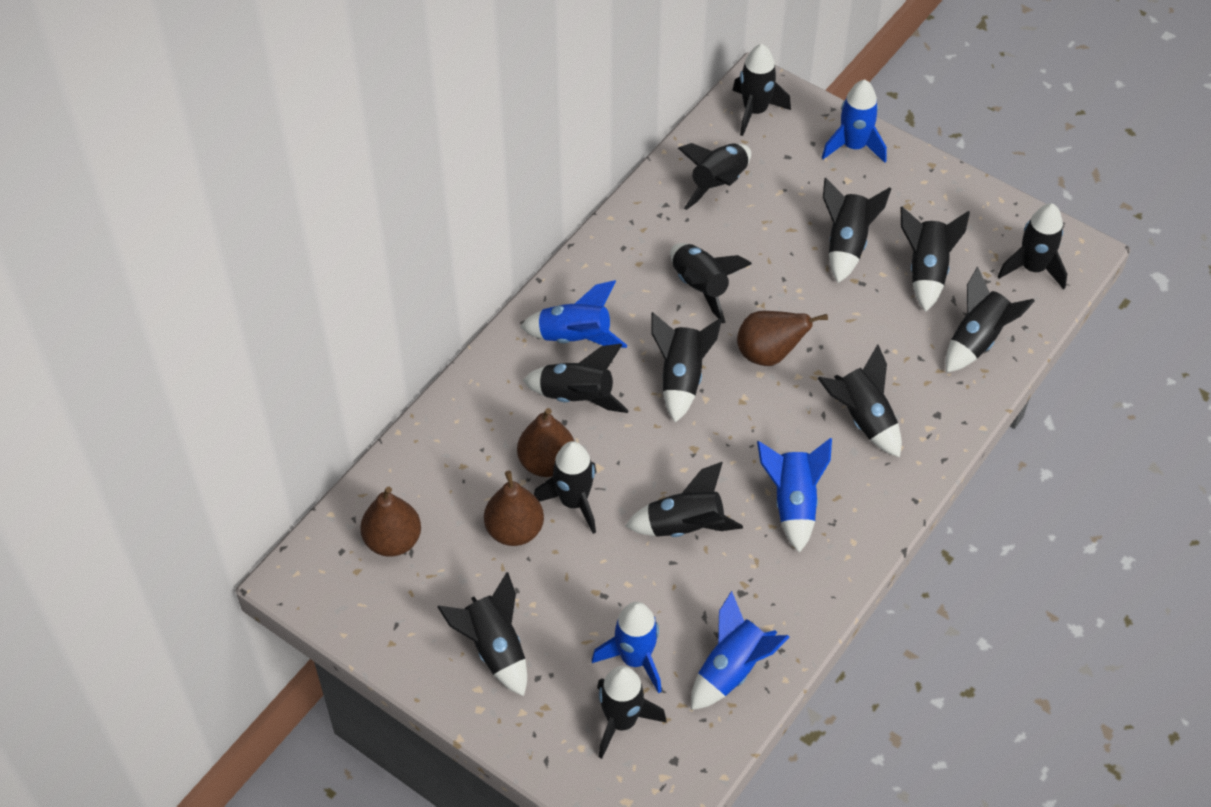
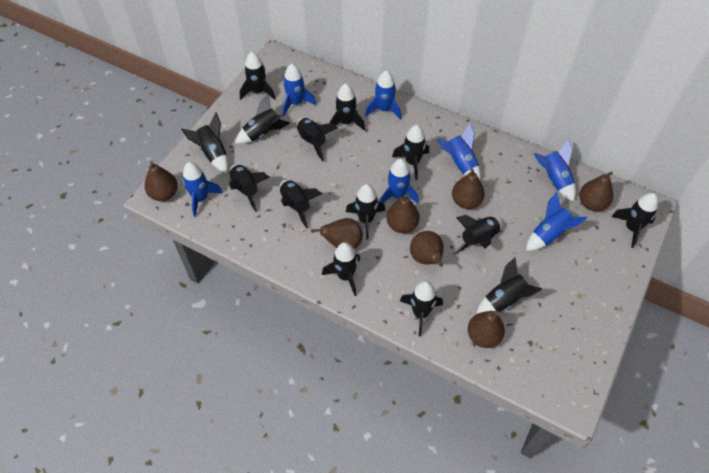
blue rocket: 5 -> 7
brown pear: 4 -> 7

